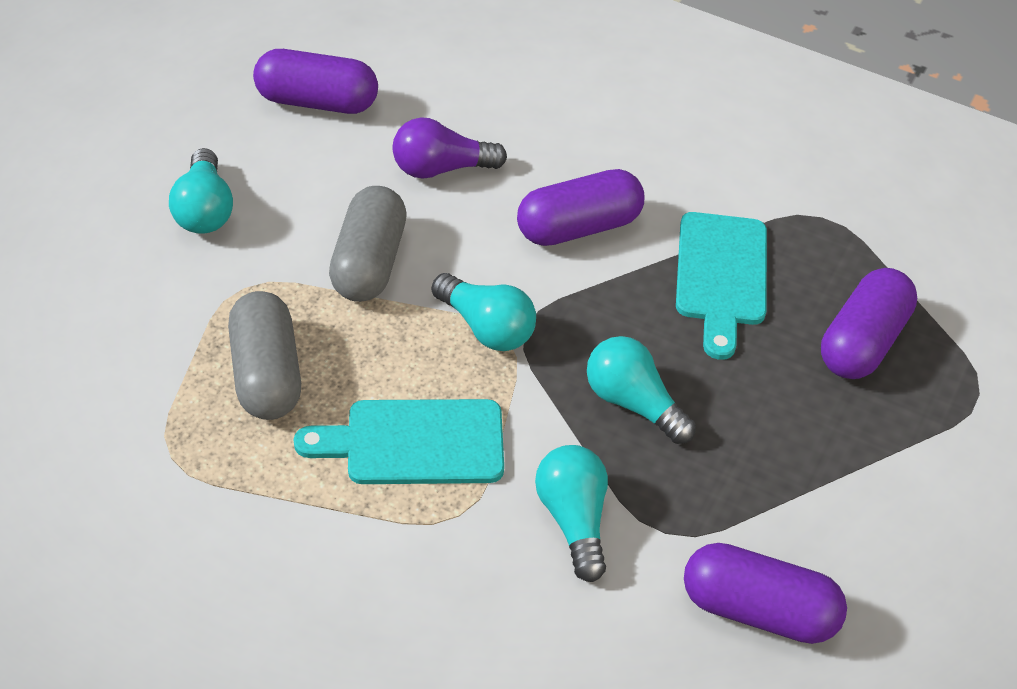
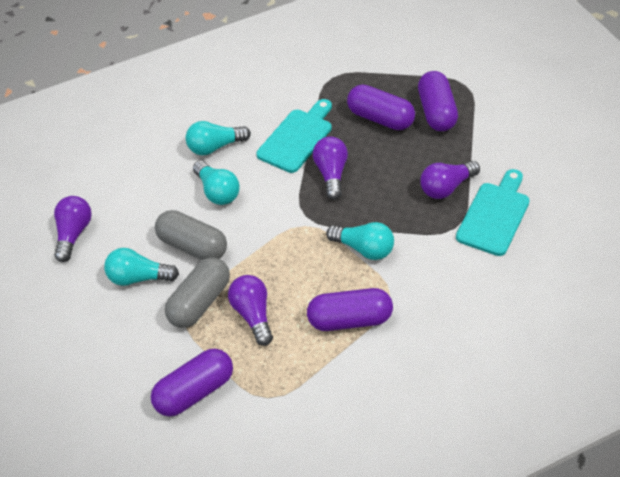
purple light bulb: 1 -> 4

